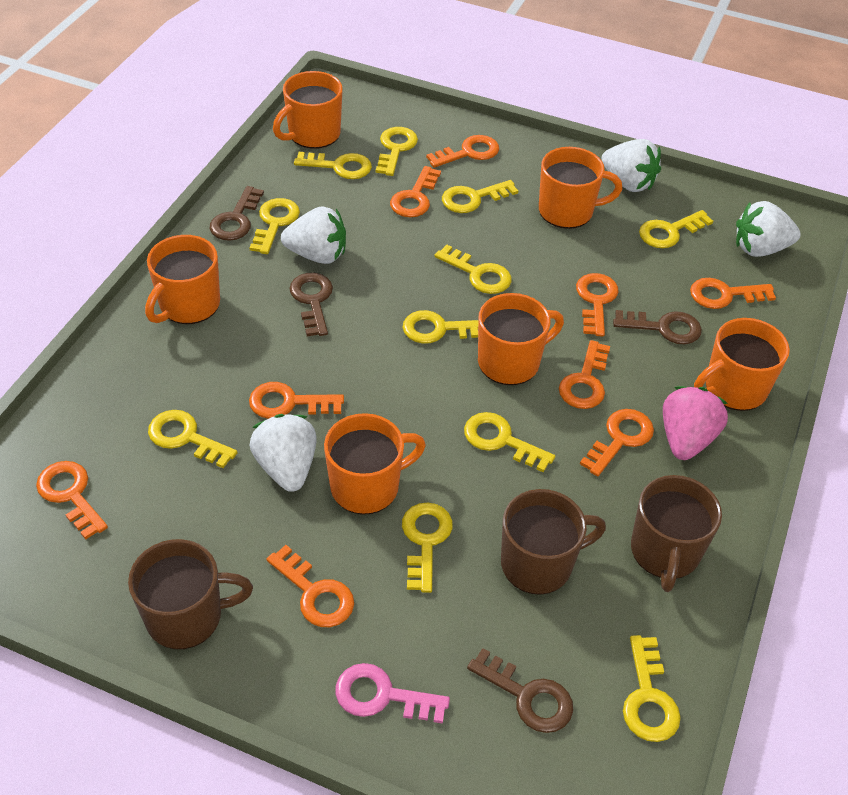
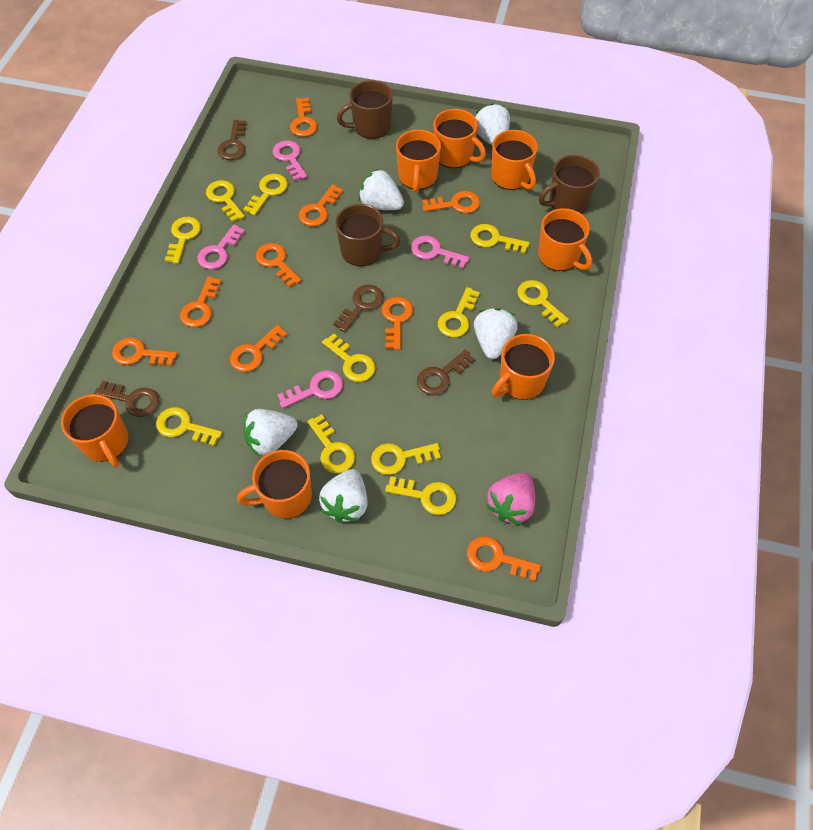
orange mug: 6 -> 7
pink key: 1 -> 4
white strawberry: 4 -> 5

